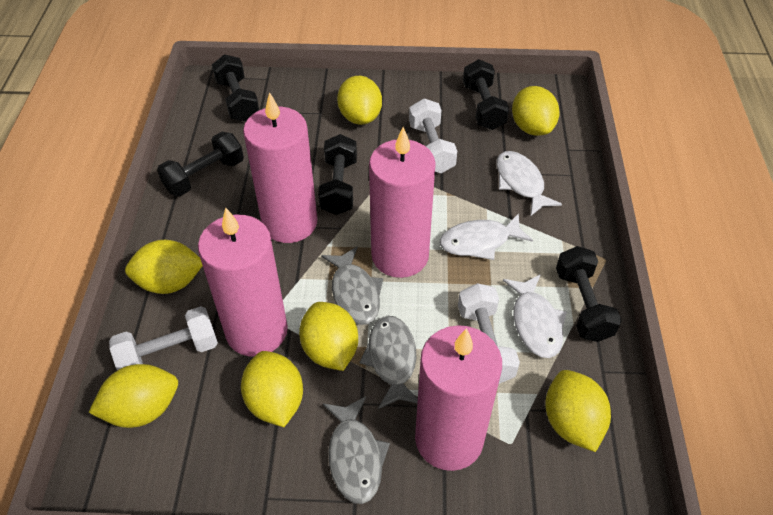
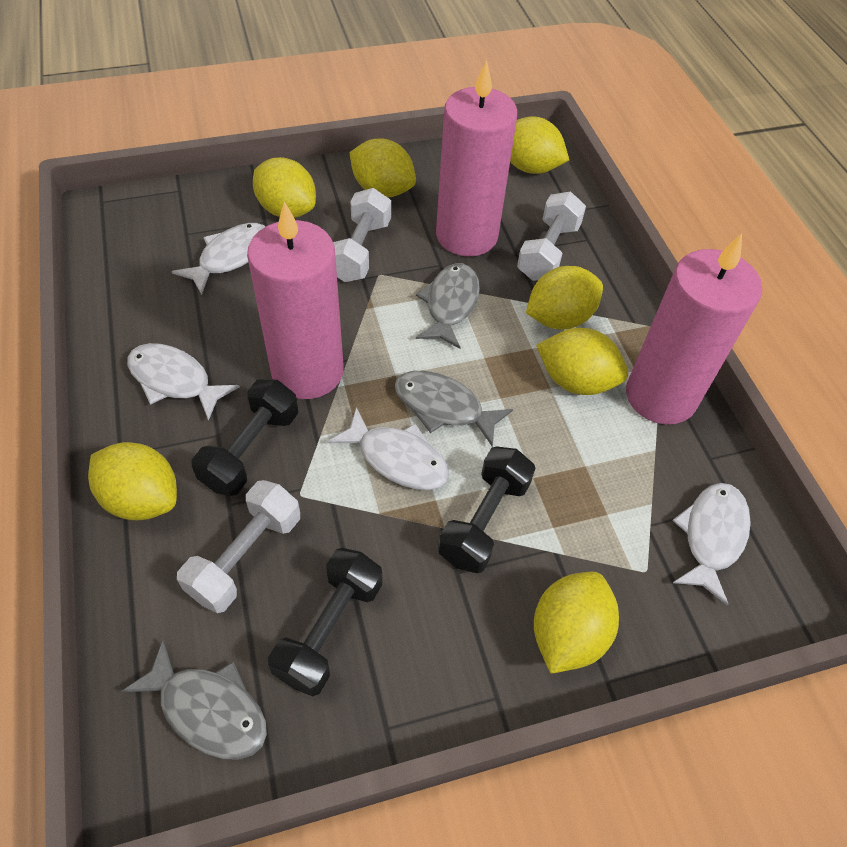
black dumbbell: 5 -> 3
pink candle: 4 -> 3
white fish: 3 -> 4

